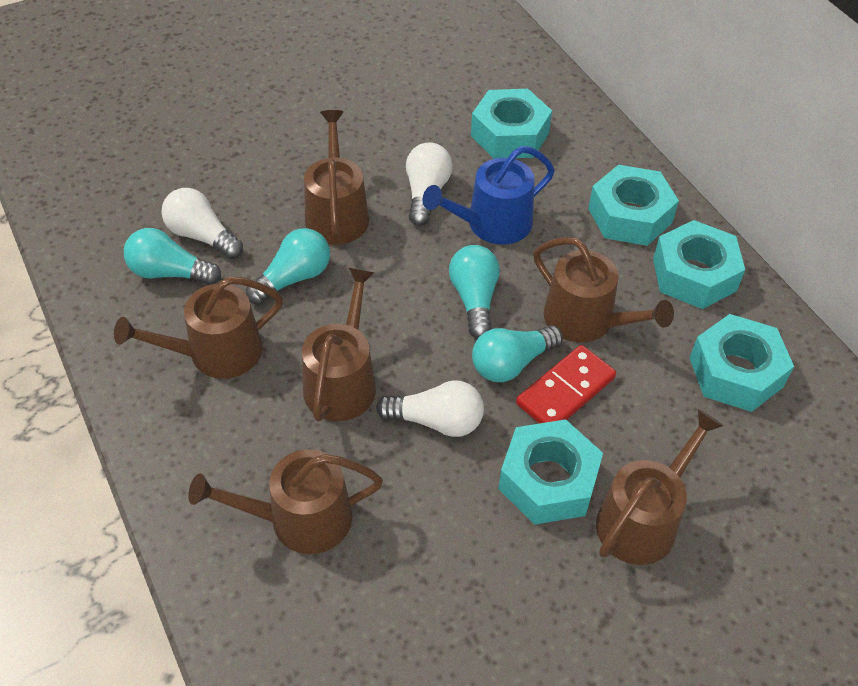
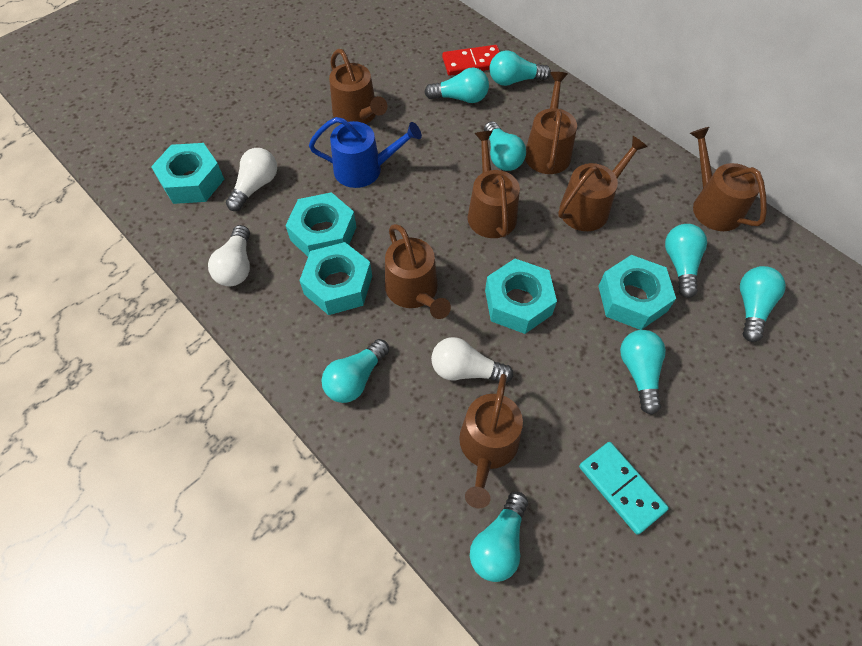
brown watering can: 6 -> 7
turquoise domino: 0 -> 1
turquoise light bulb: 4 -> 8

